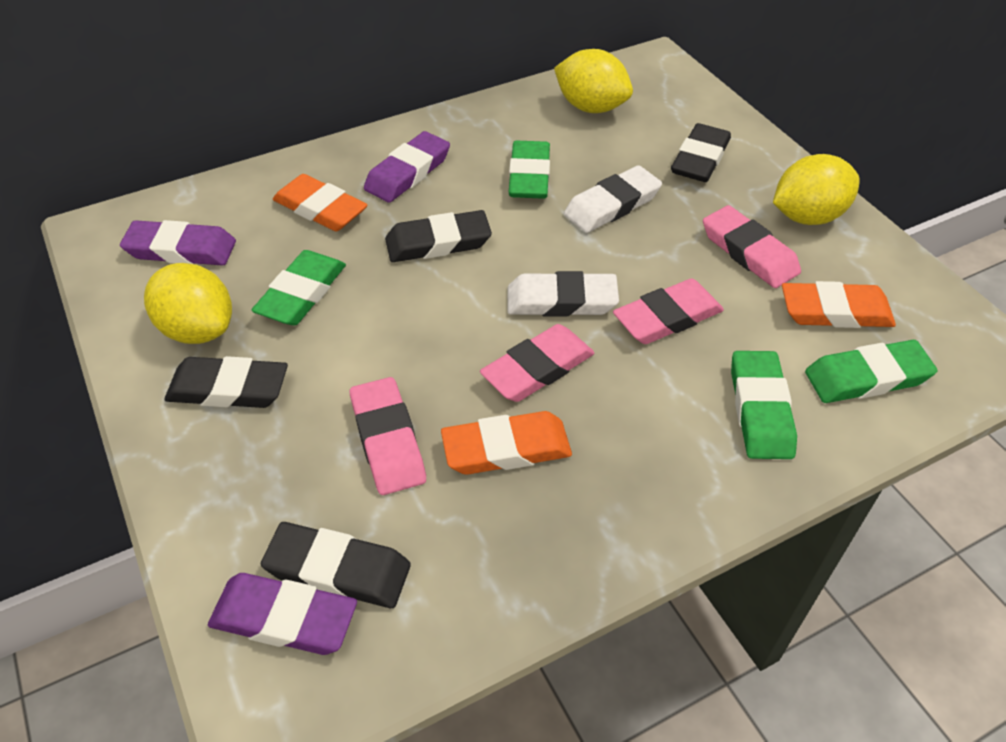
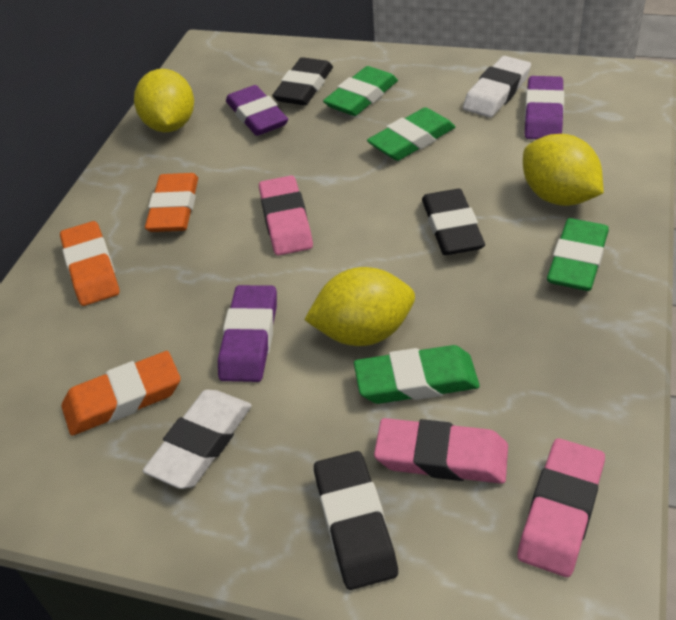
black eraser: 4 -> 3
pink eraser: 4 -> 3

